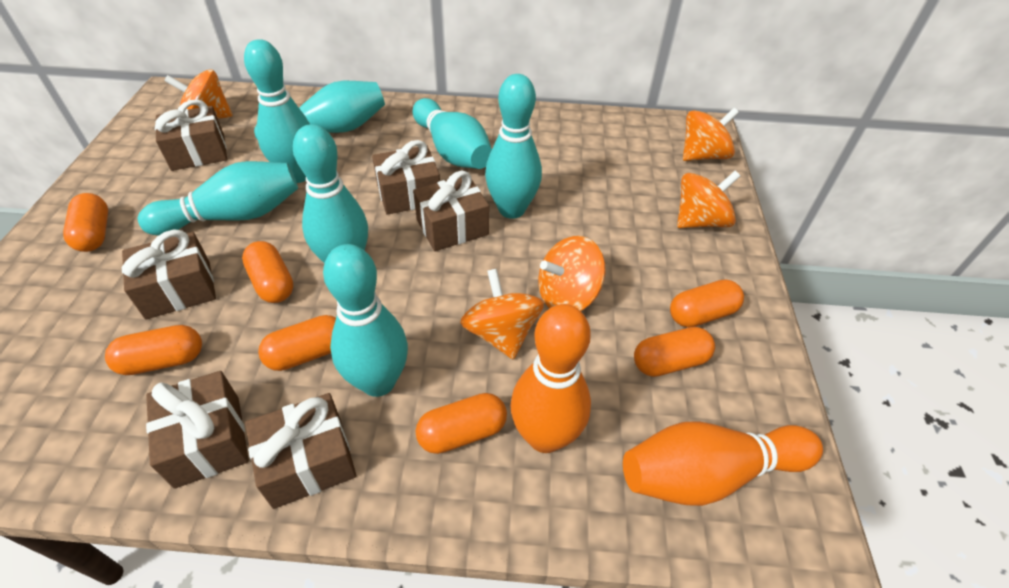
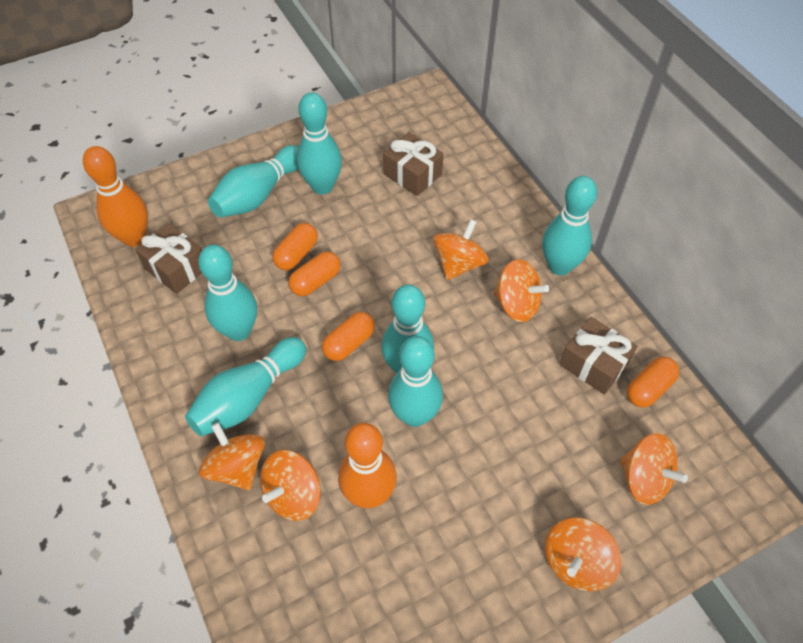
brown gift: 6 -> 3
orange capsule: 7 -> 4
orange spinning top: 5 -> 6

